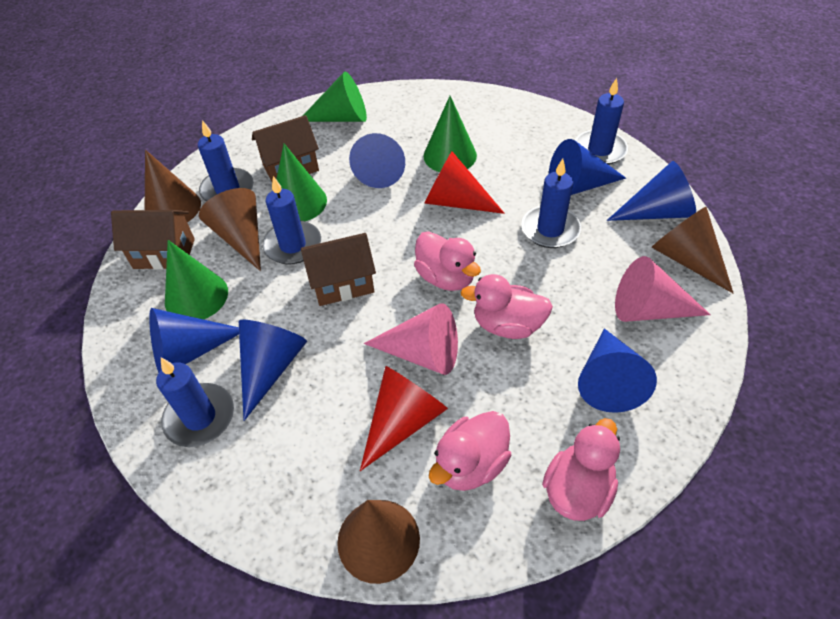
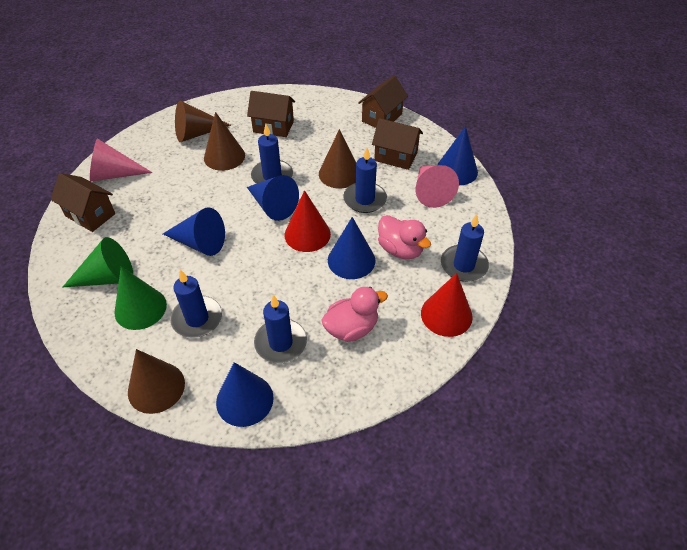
blue cone: 6 -> 5
brown house: 3 -> 4
green cone: 4 -> 2
pink duck: 4 -> 2

